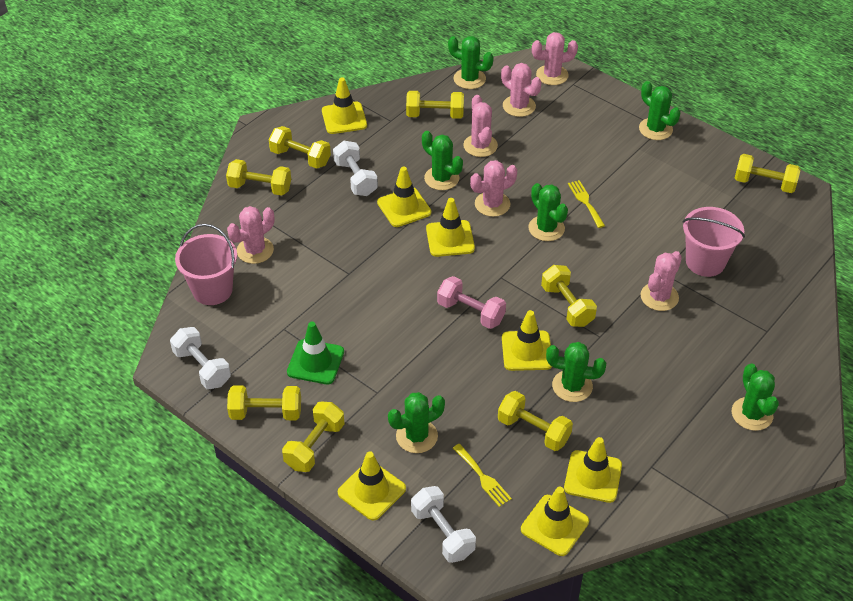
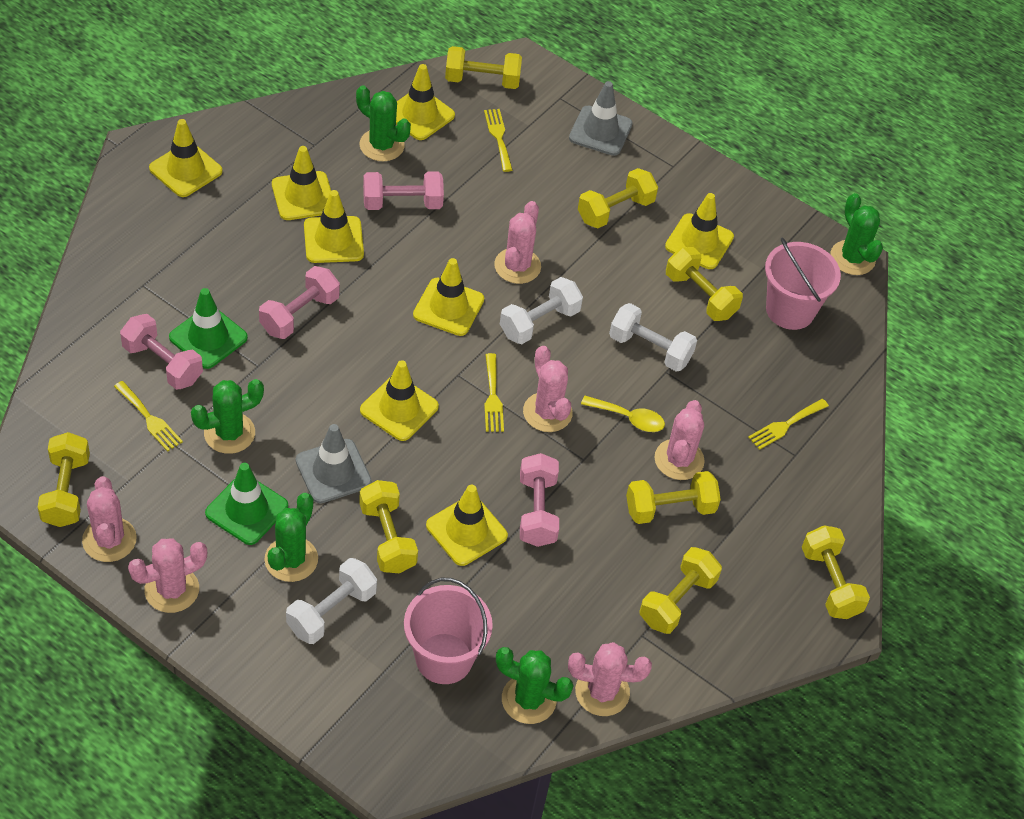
green cactus: 7 -> 5
green traffic cone: 1 -> 2
grey traffic cone: 0 -> 2
pink dumbbell: 1 -> 4
yellow fork: 2 -> 4
yellow spoon: 0 -> 1
yellow traffic cone: 7 -> 8

